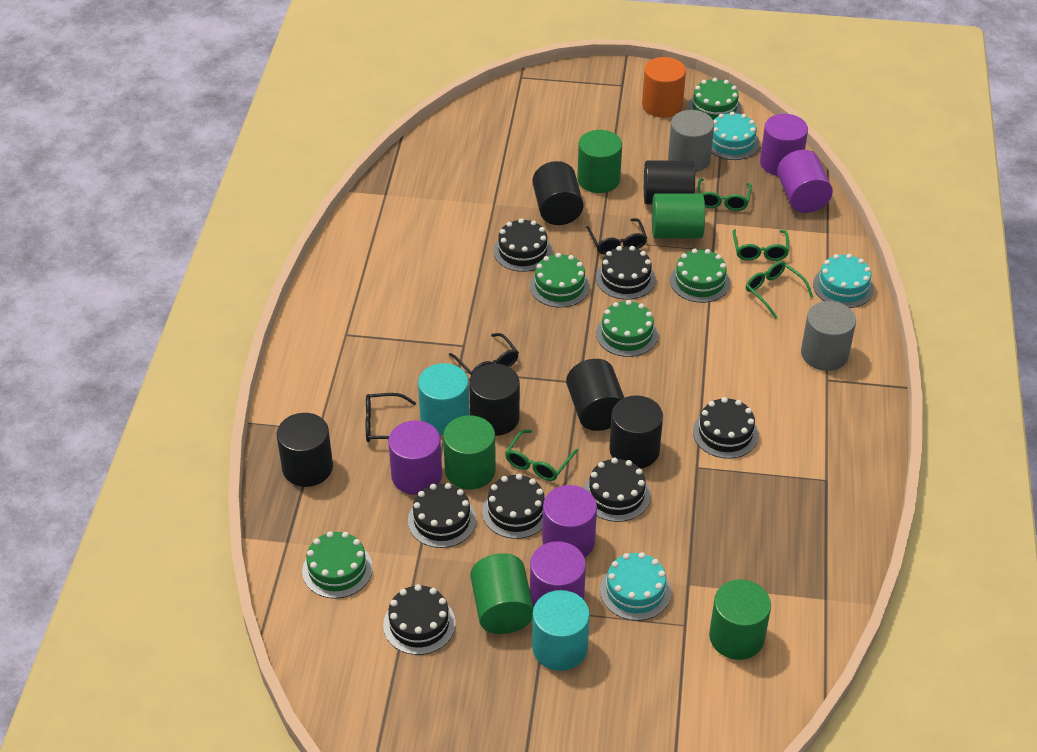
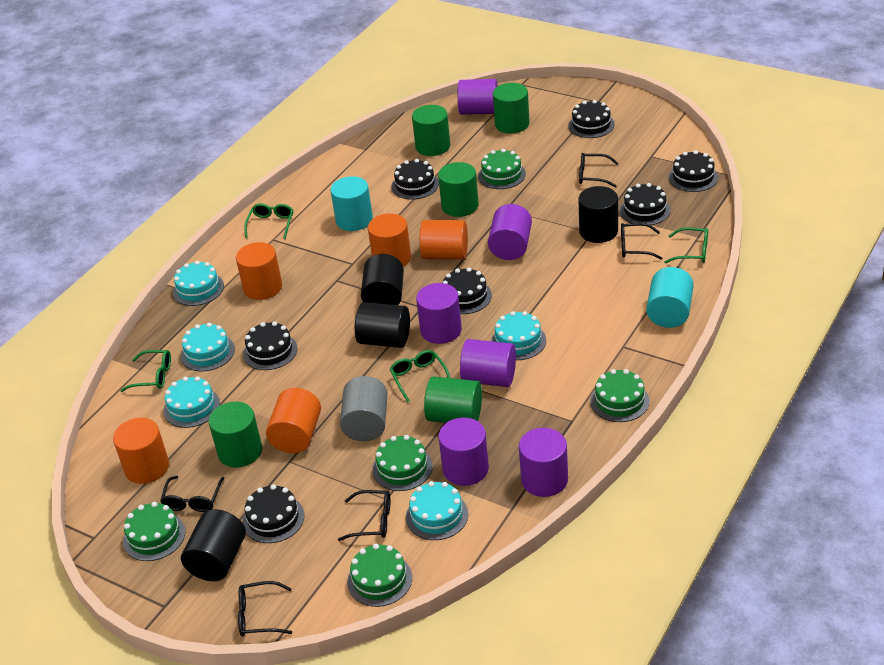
black cylinder: 6 -> 4
black glasses: 3 -> 5
grey cylinder: 2 -> 1
orange cylinder: 1 -> 5
purple cylinder: 5 -> 6
turquoise cake: 3 -> 5

